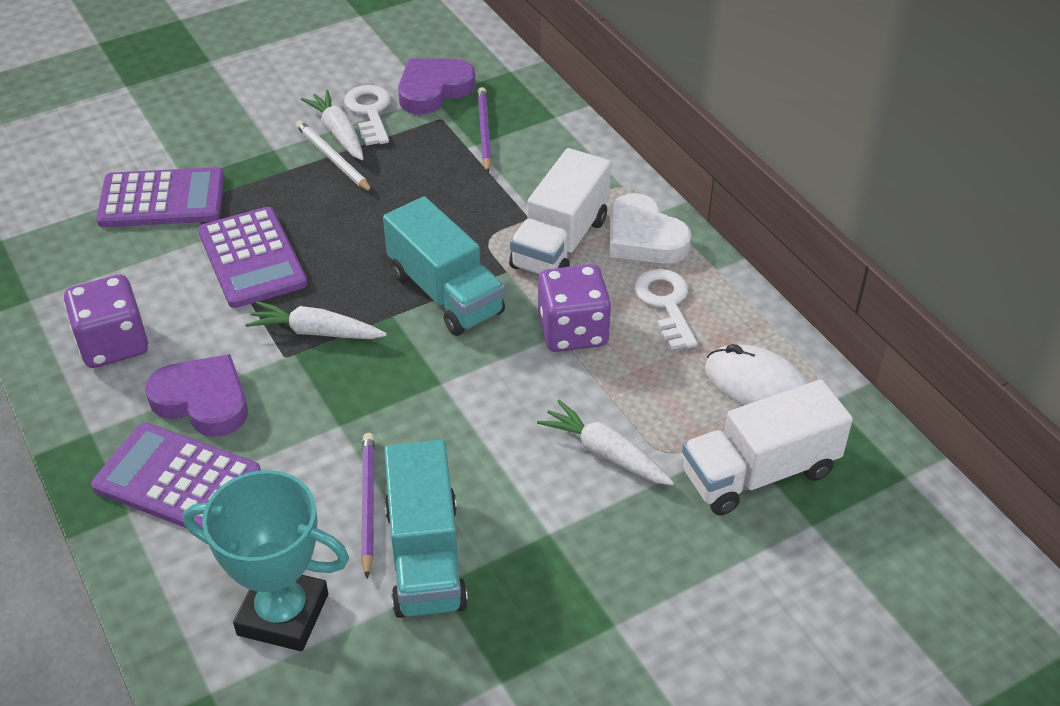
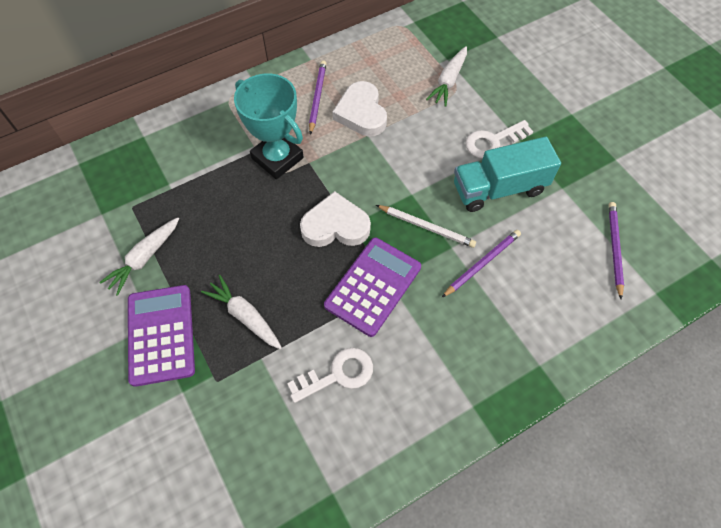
purple calculator: 3 -> 2
purple dice: 2 -> 0
purple heart: 2 -> 0
purple pencil: 2 -> 3
turquoise truck: 2 -> 1
white heart: 1 -> 2
white mouse: 1 -> 0
white truck: 2 -> 0

